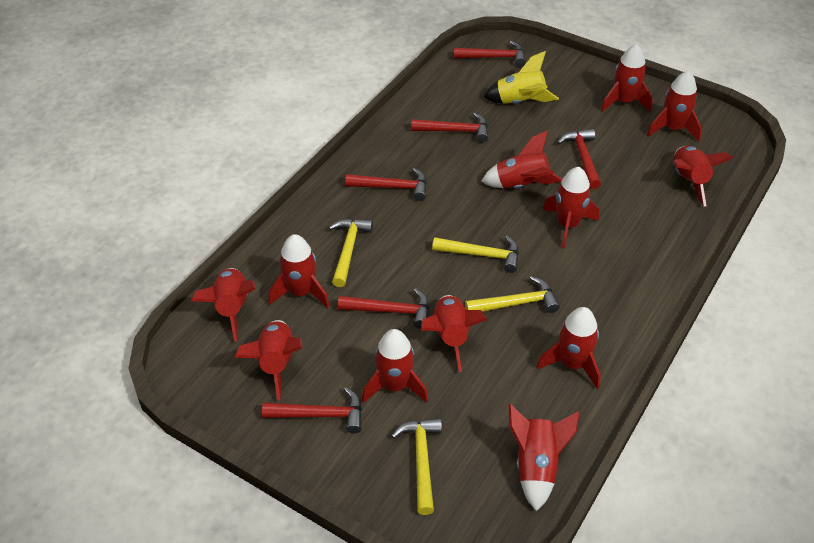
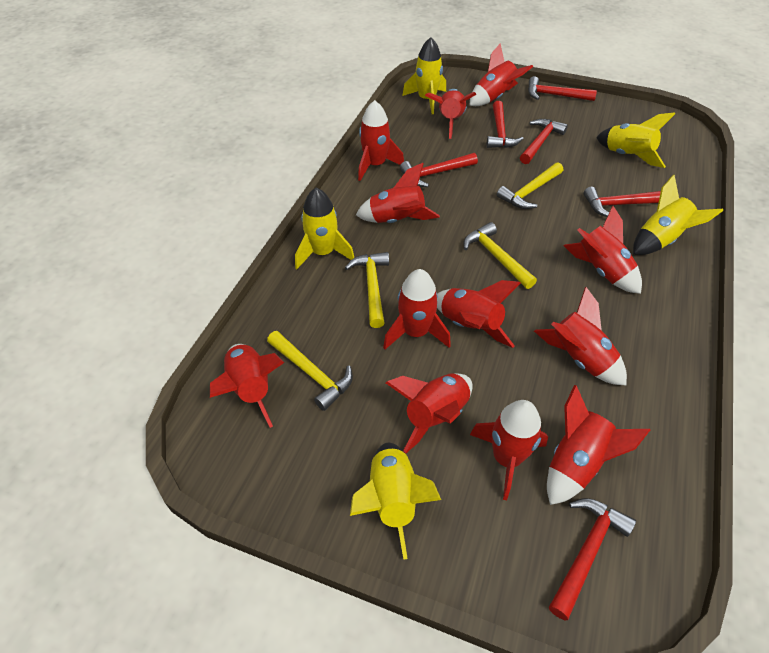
yellow rocket: 1 -> 5

